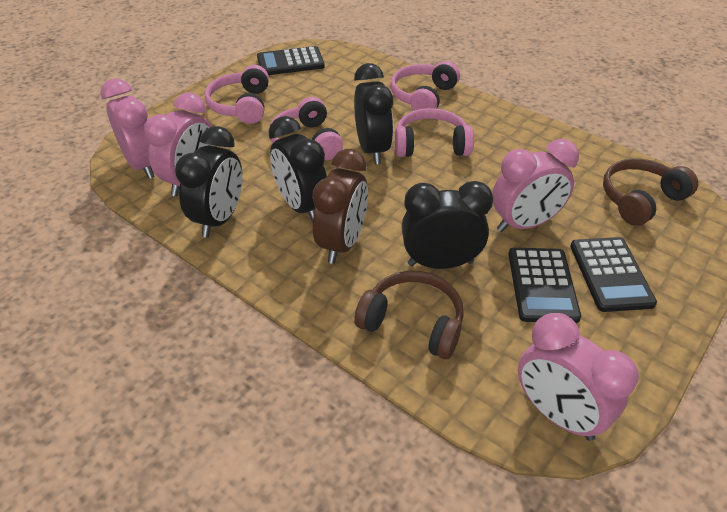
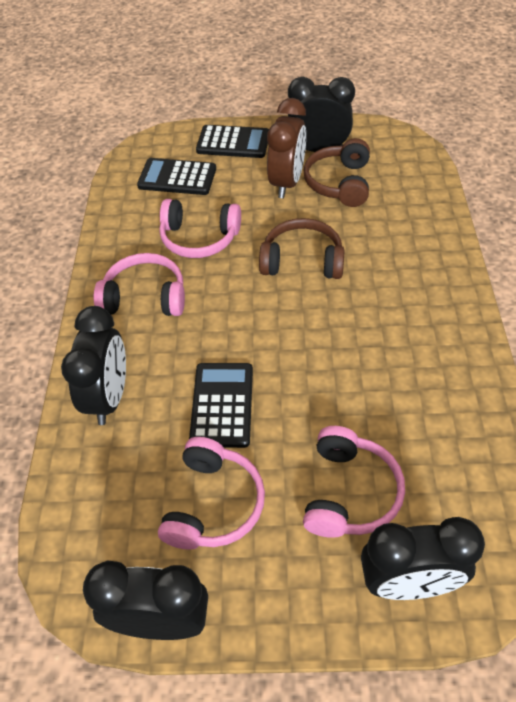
pink clock: 4 -> 0

